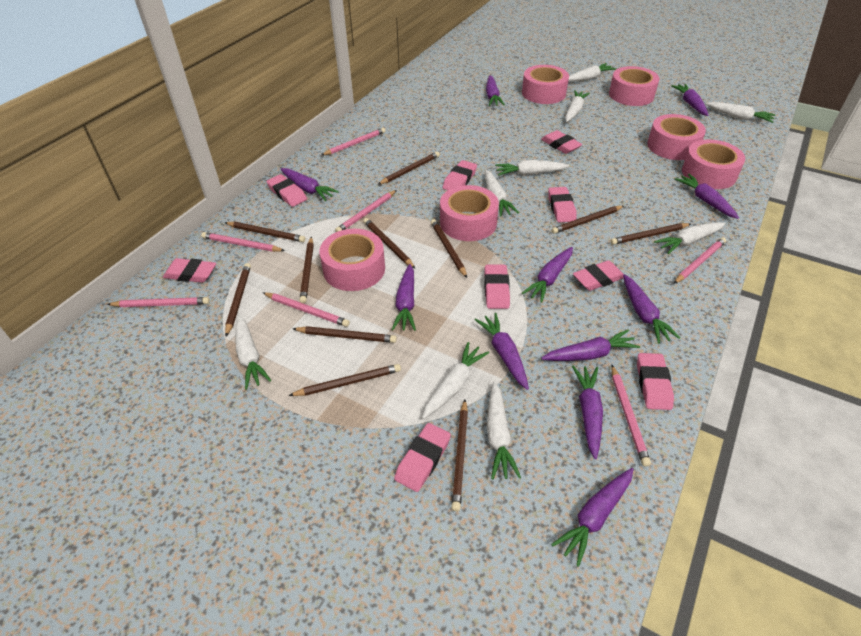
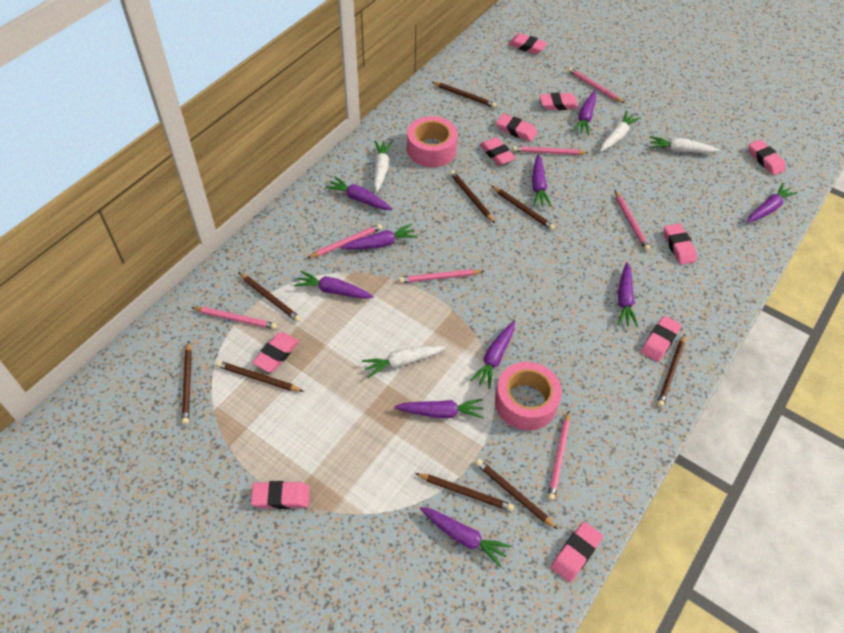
brown pencil: 11 -> 9
pink eraser: 9 -> 10
pink tape: 6 -> 2
purple carrot: 11 -> 10
white carrot: 9 -> 4

